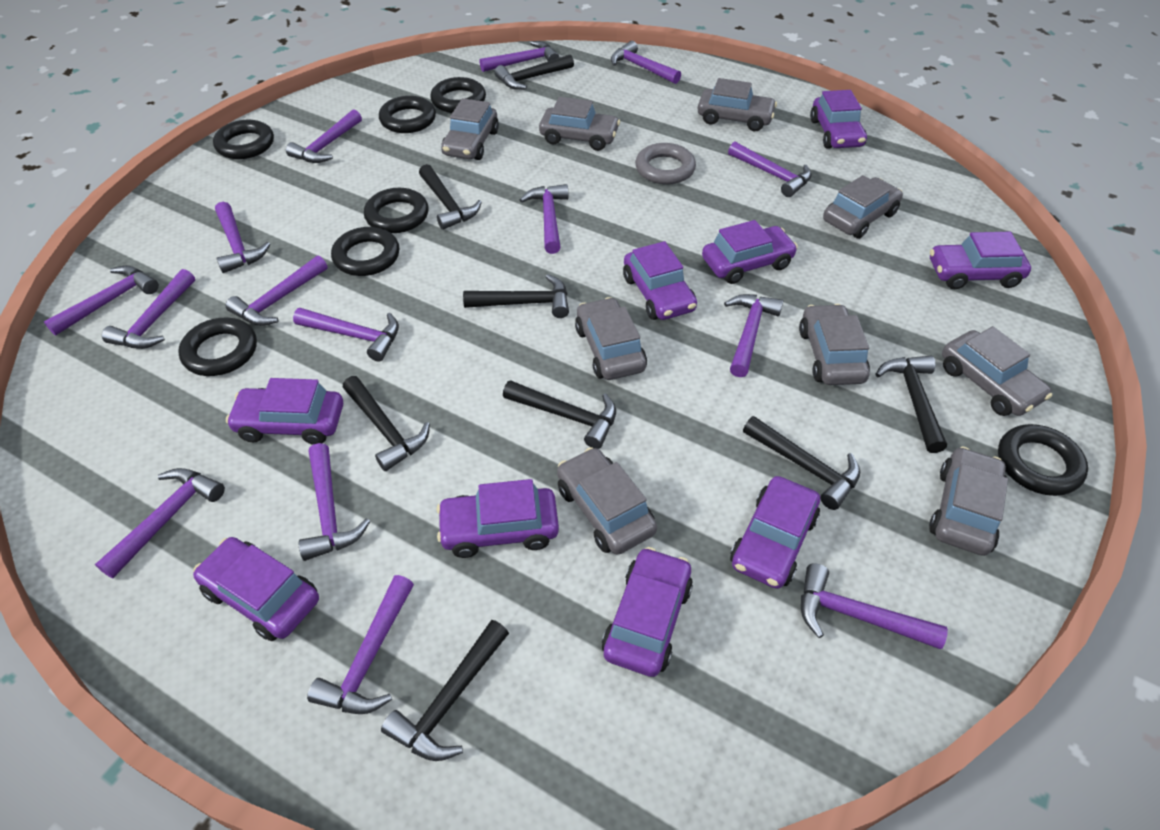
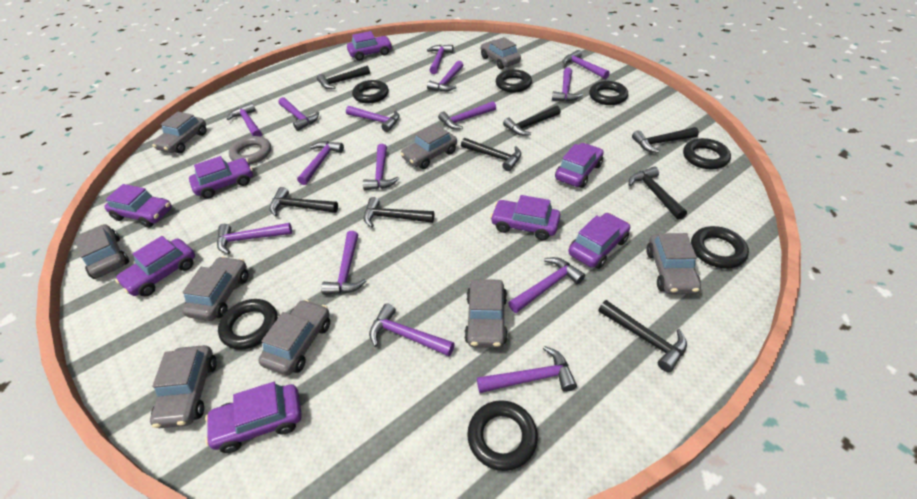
purple car: 9 -> 8

